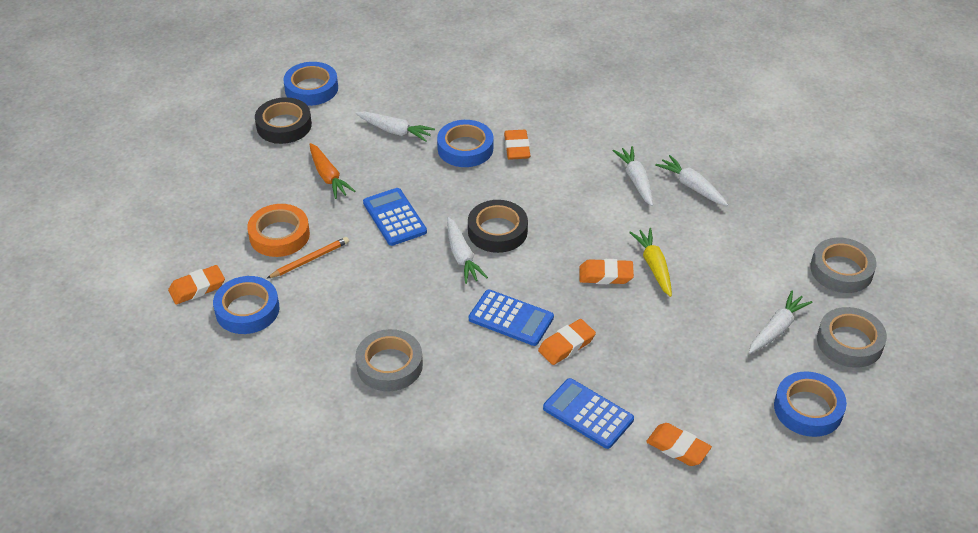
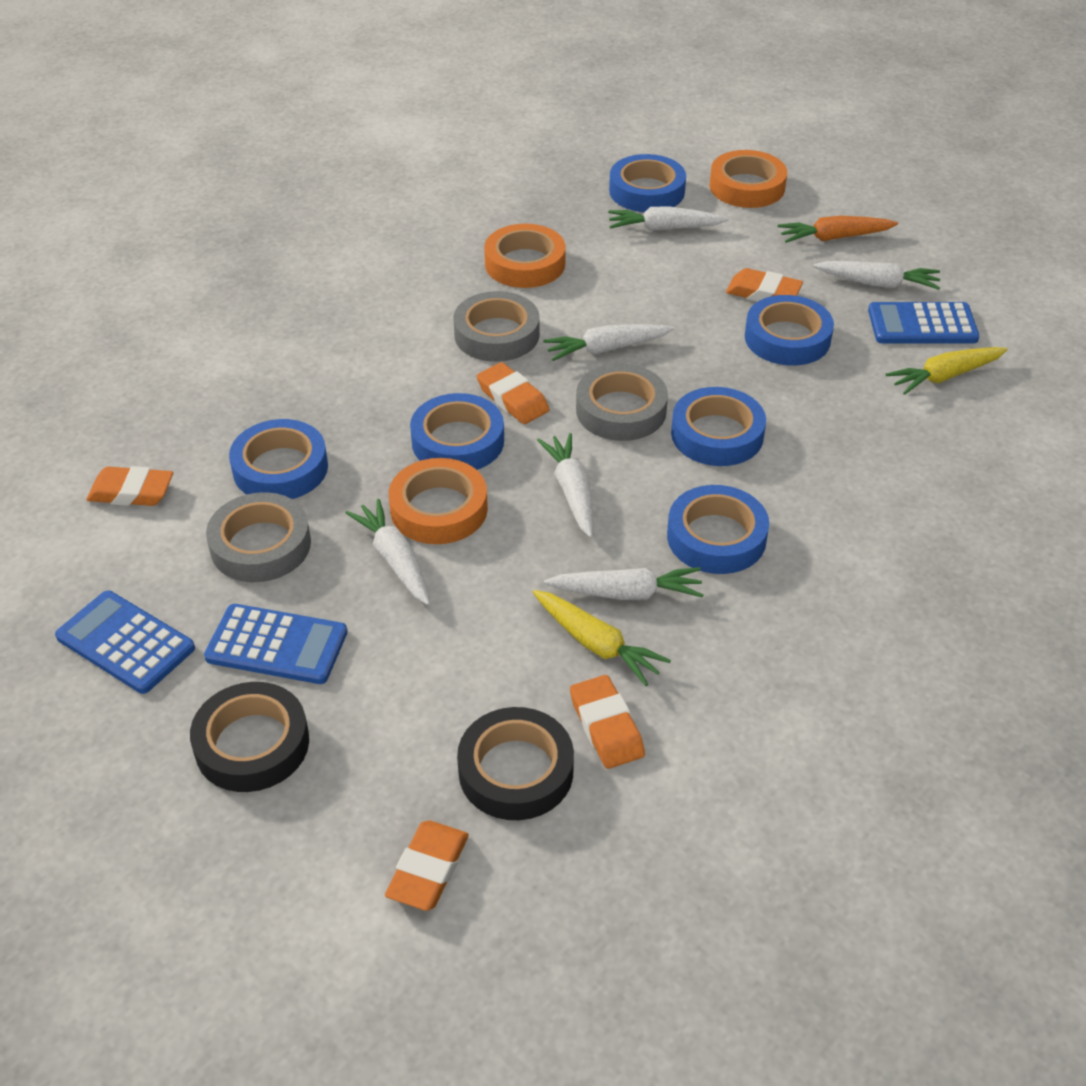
blue tape: 4 -> 6
orange pencil: 1 -> 0
orange tape: 1 -> 3
white carrot: 5 -> 6
yellow carrot: 1 -> 2

